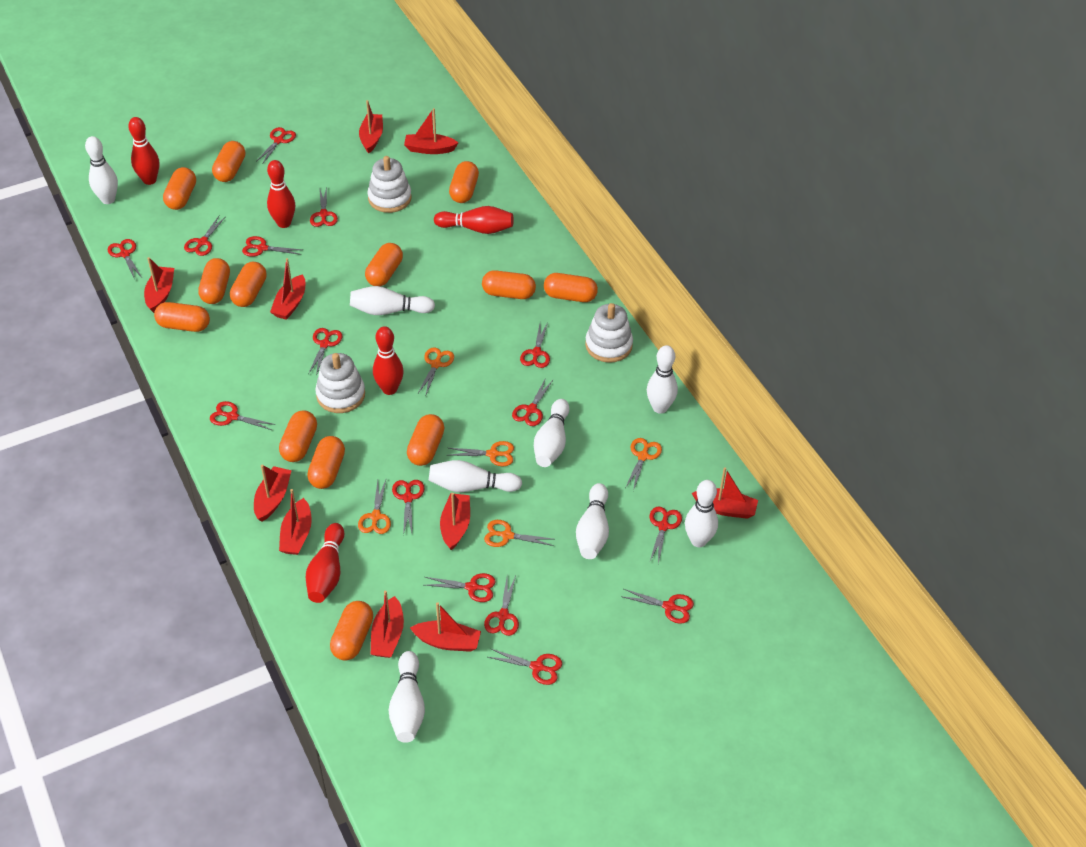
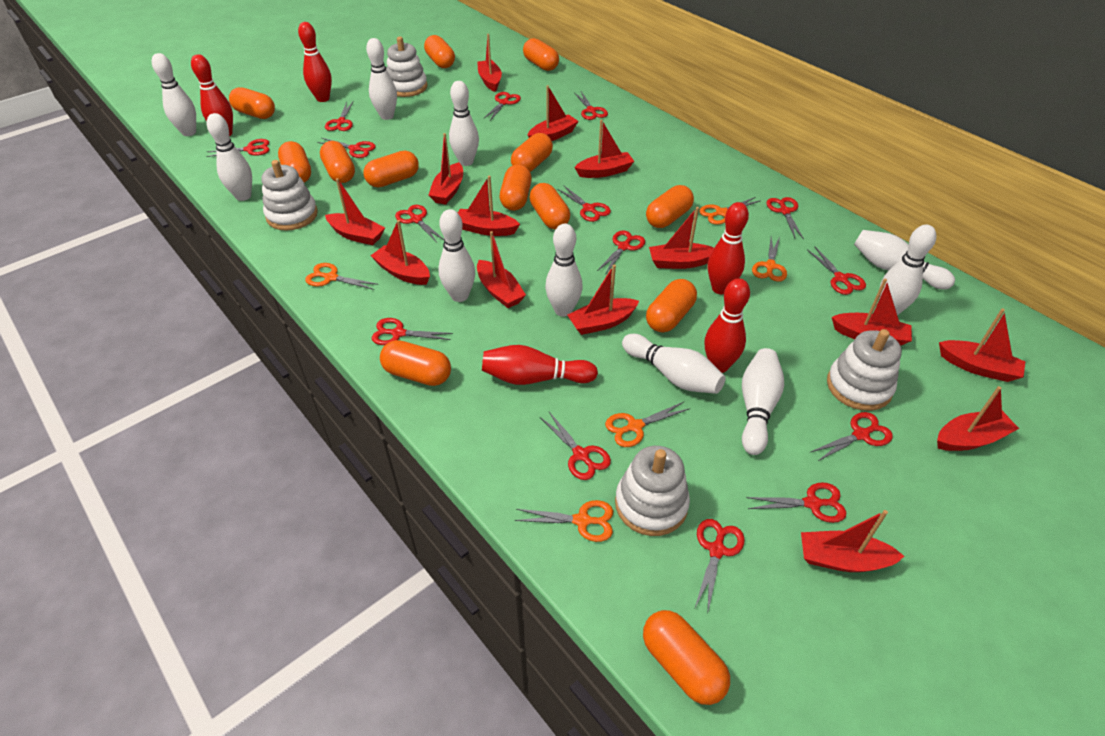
red boat: 10 -> 14
white bowling pin: 8 -> 10
white stacking toy: 3 -> 4

